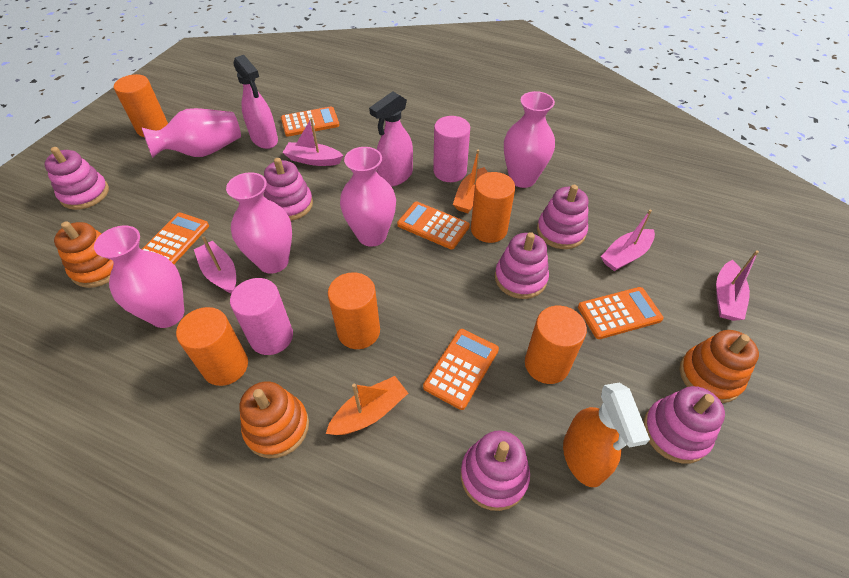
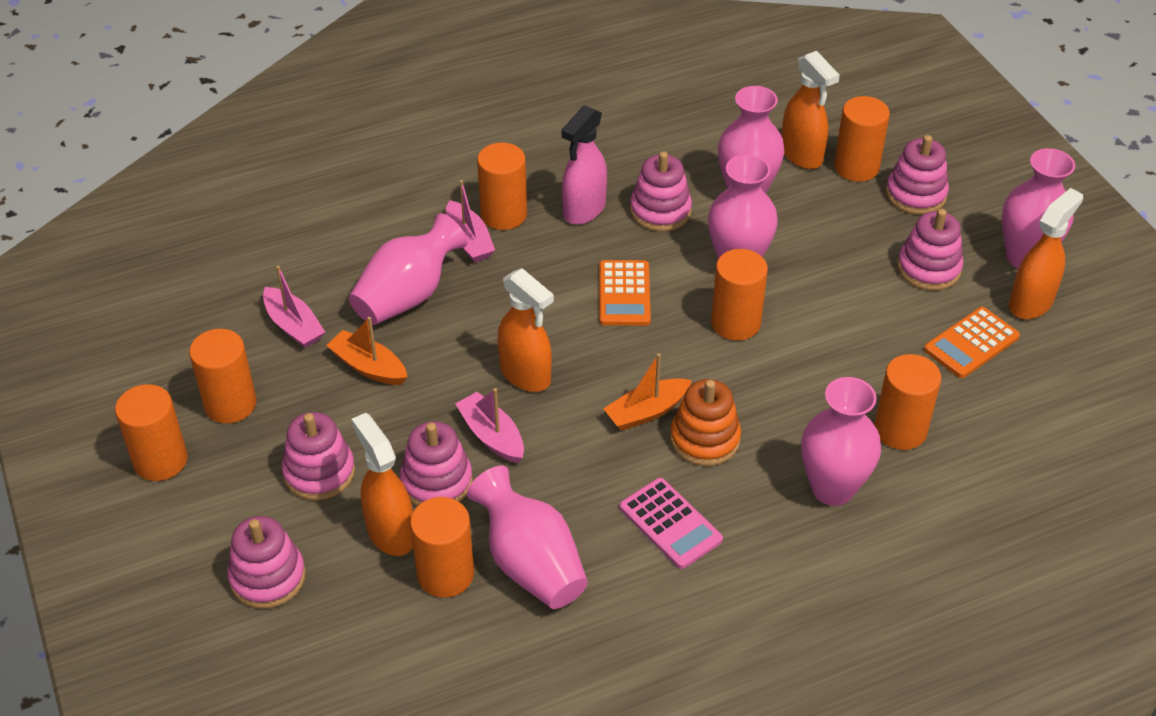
orange calculator: 5 -> 2
orange cylinder: 5 -> 7
orange spray bottle: 1 -> 4
orange stacking toy: 3 -> 1
pink boat: 4 -> 3
pink calculator: 0 -> 1
pink cylinder: 2 -> 0
pink spray bottle: 2 -> 1
pink vase: 5 -> 6

